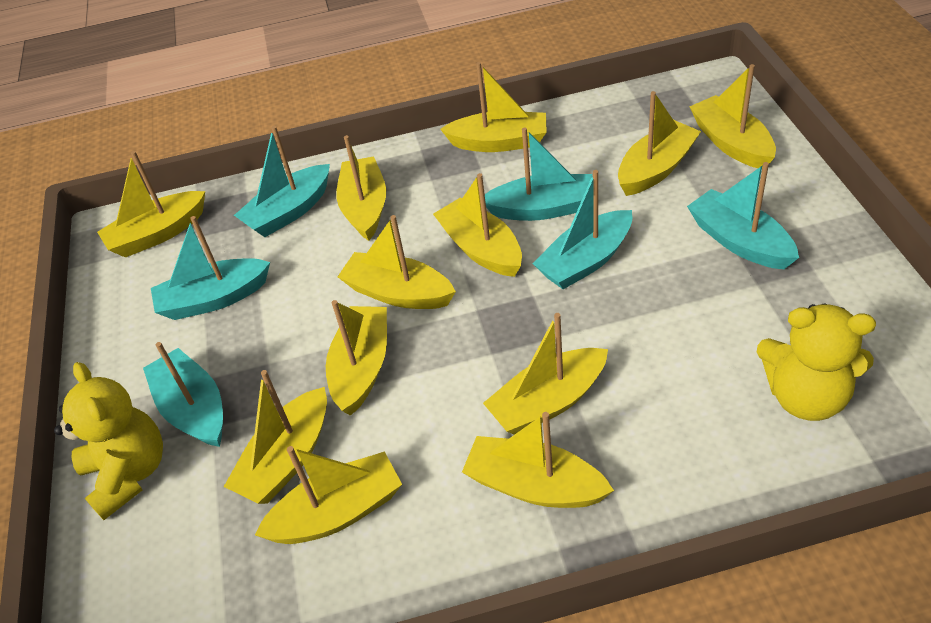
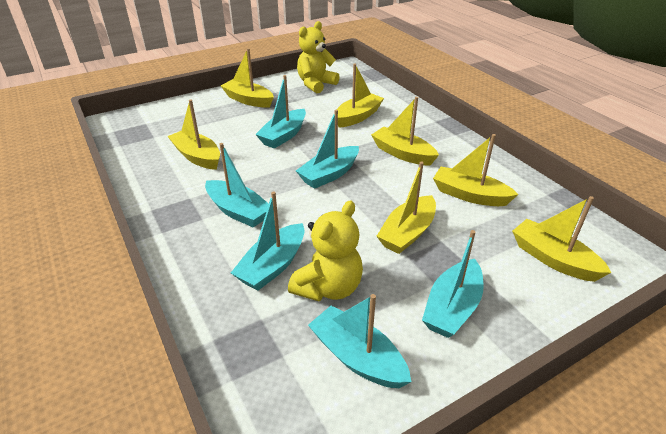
yellow boat: 12 -> 7

